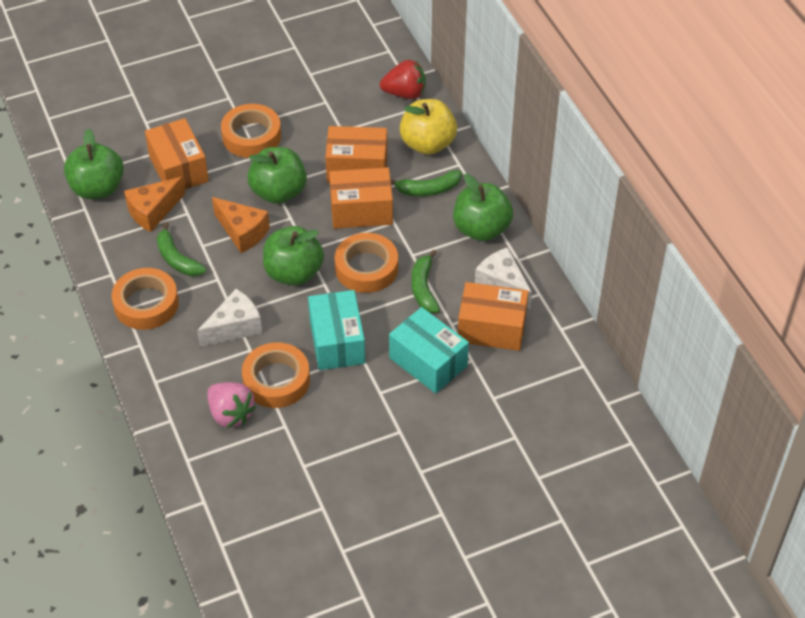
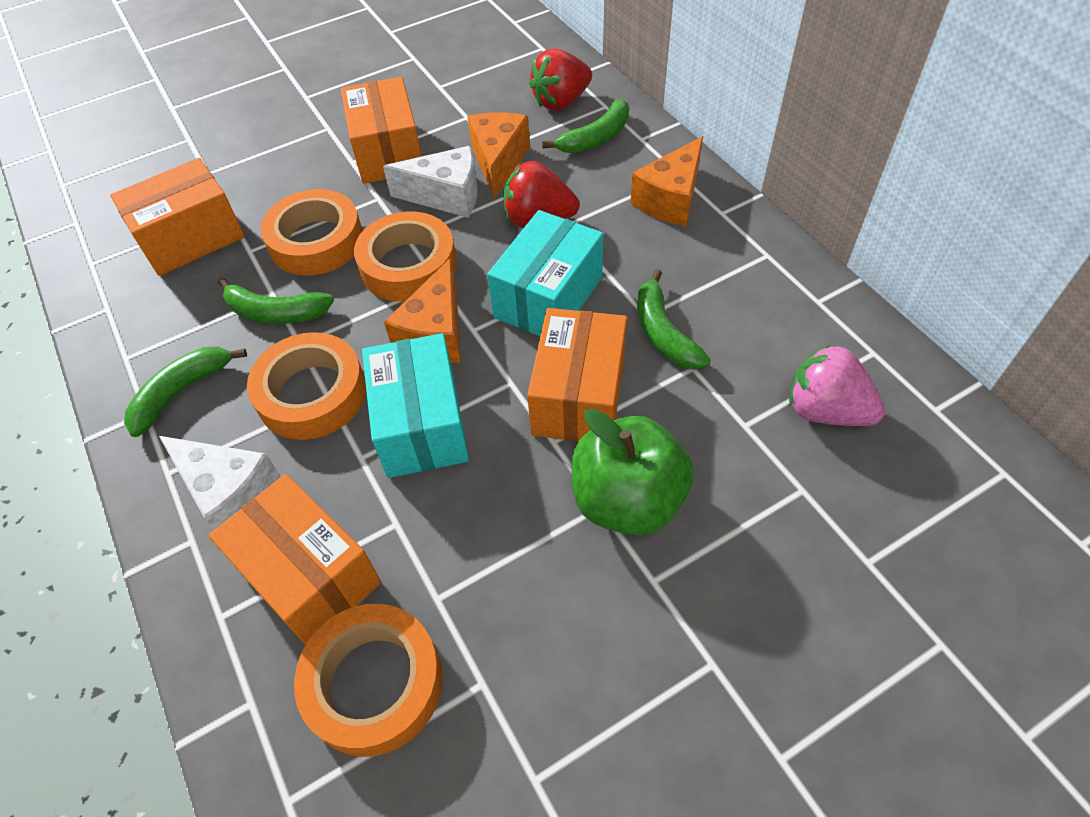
green apple: 4 -> 1
green banana: 3 -> 4
orange cheese: 2 -> 3
red strawberry: 1 -> 2
yellow apple: 1 -> 0

